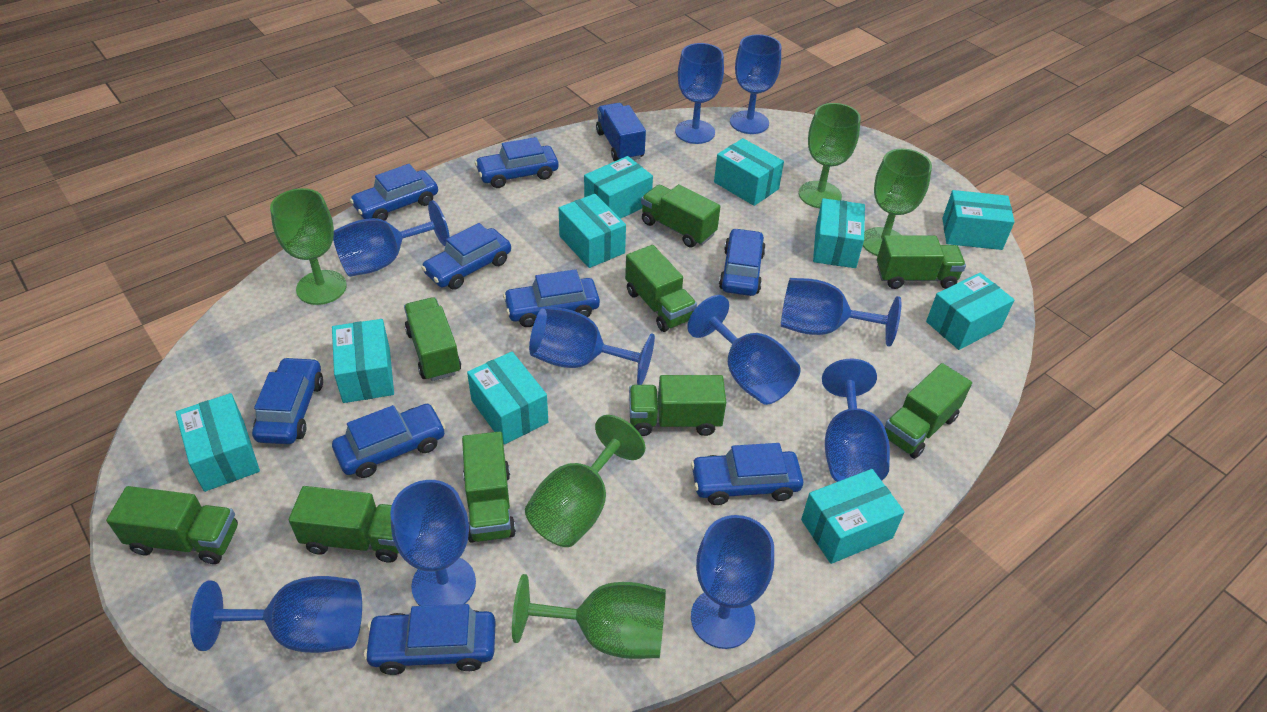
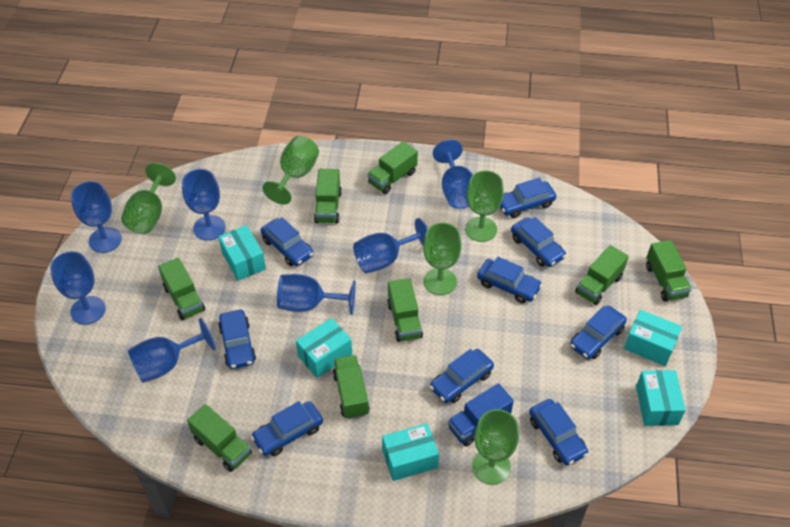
blue goblet: 10 -> 7
green truck: 9 -> 8
turquoise box: 10 -> 5

